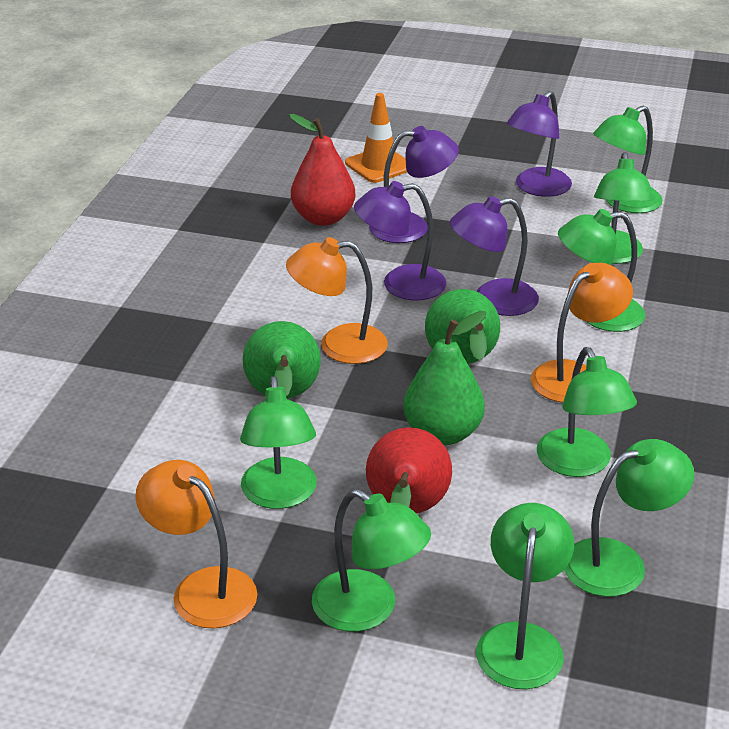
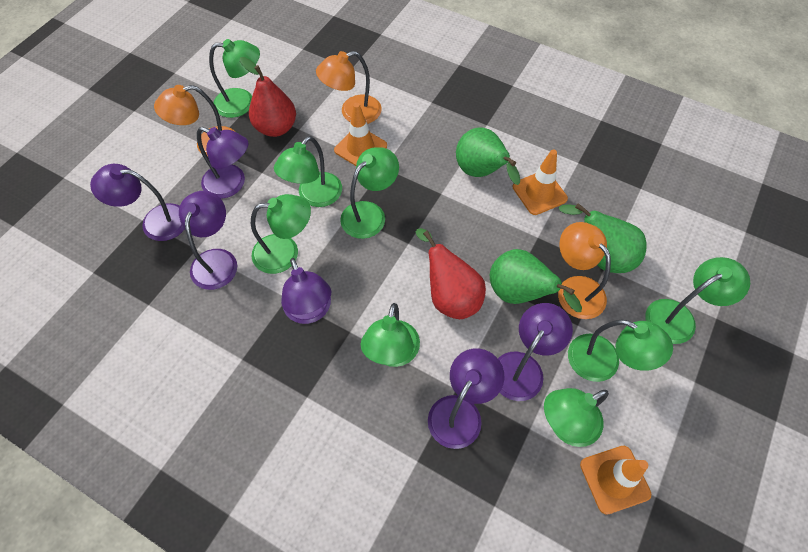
orange traffic cone: 1 -> 3
purple lamp: 4 -> 6

